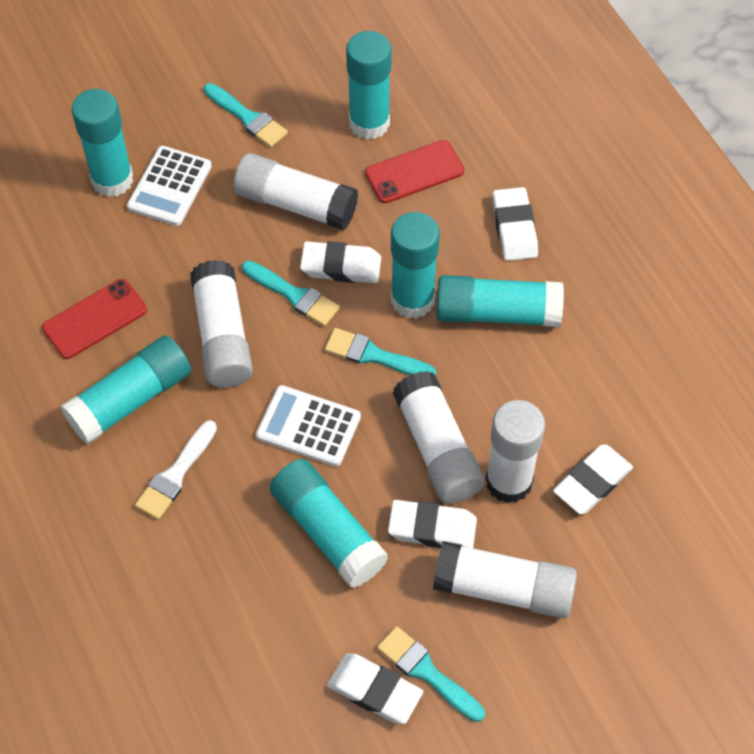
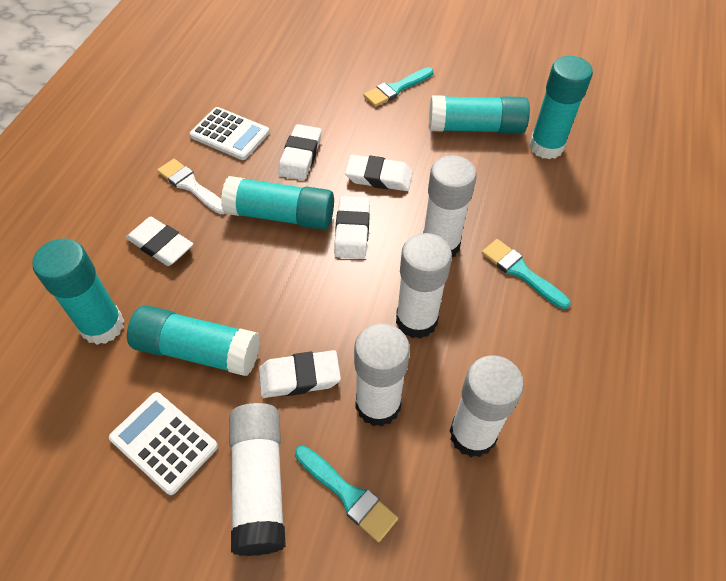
red phone: 2 -> 0
turquoise brush: 4 -> 3
turquoise glue stick: 6 -> 5

